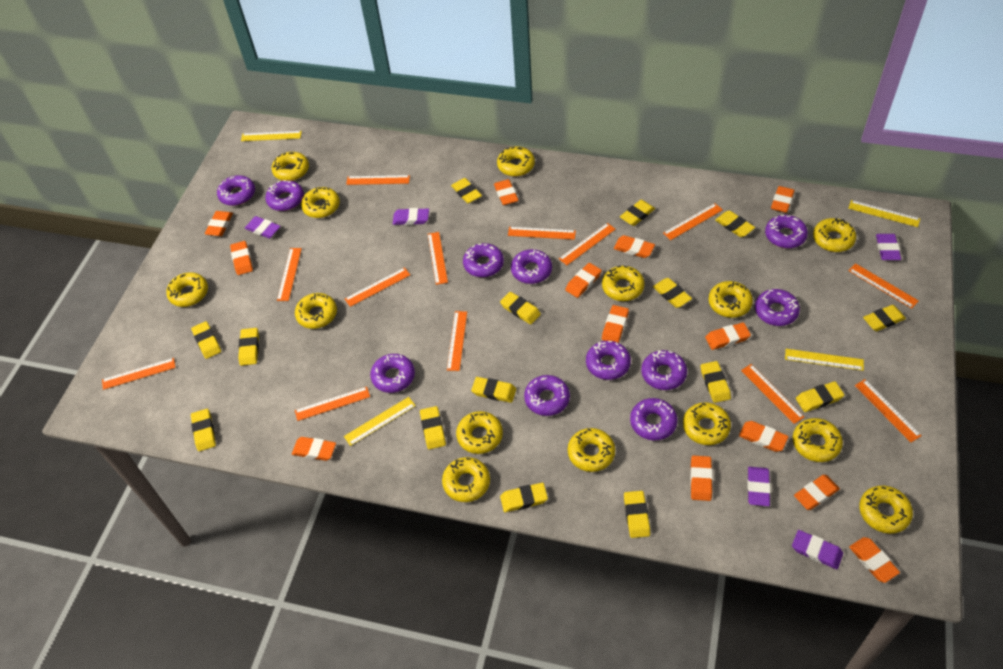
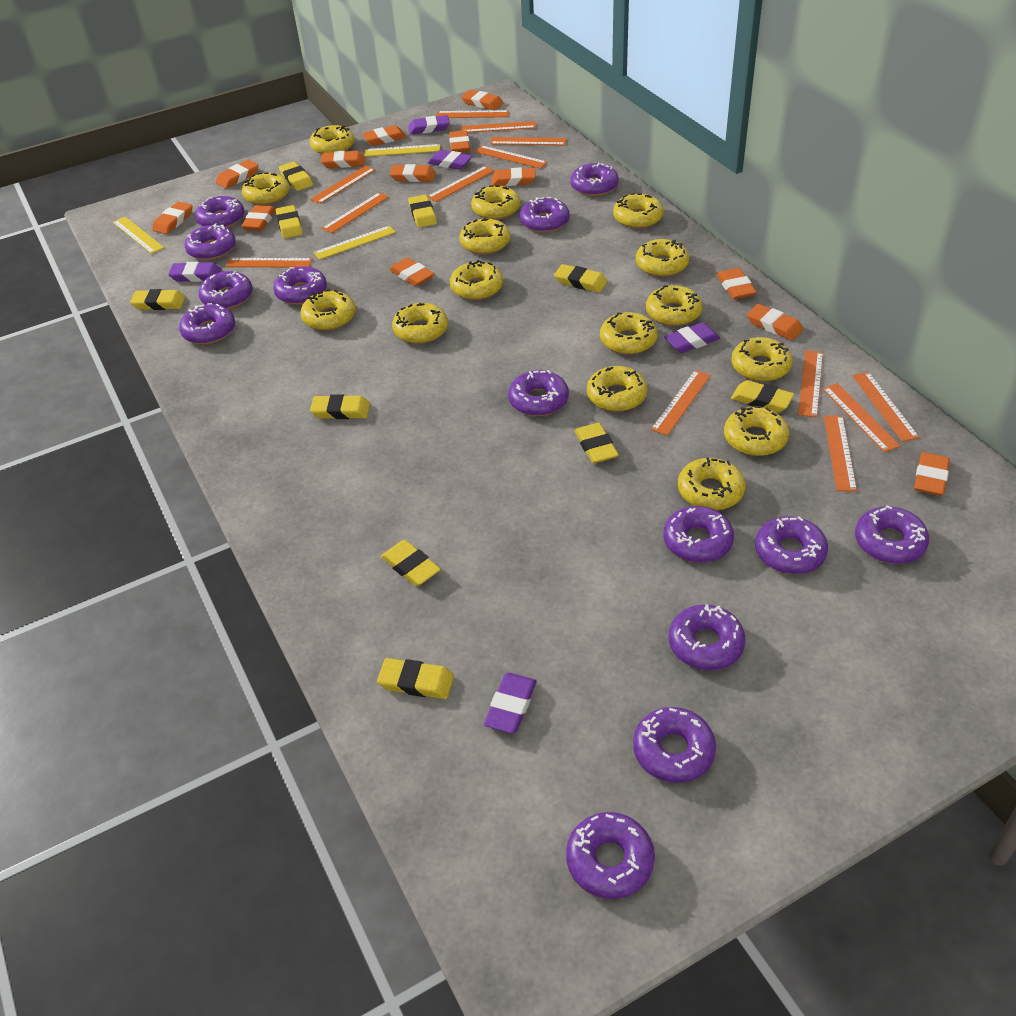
purple donut: 11 -> 14
yellow donut: 14 -> 15
yellow eraser: 15 -> 10
yellow ruler: 4 -> 3

